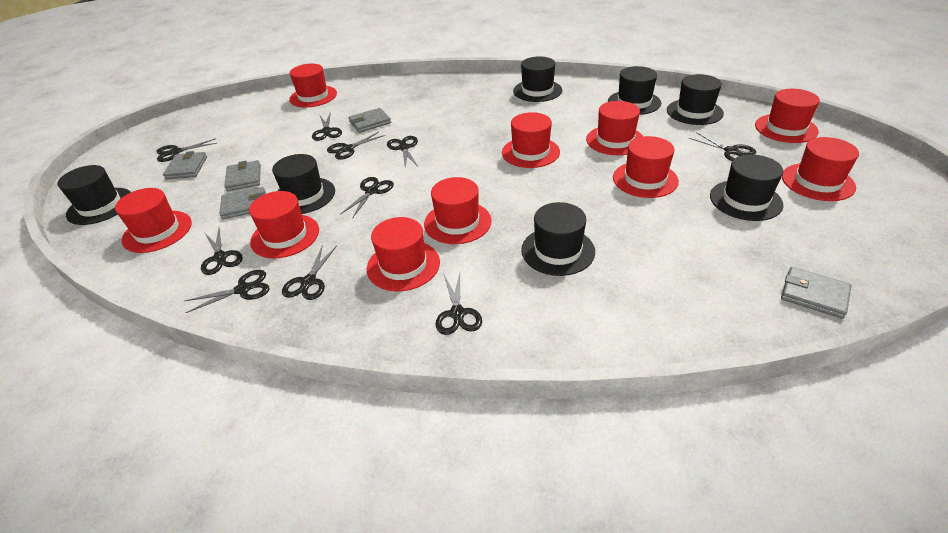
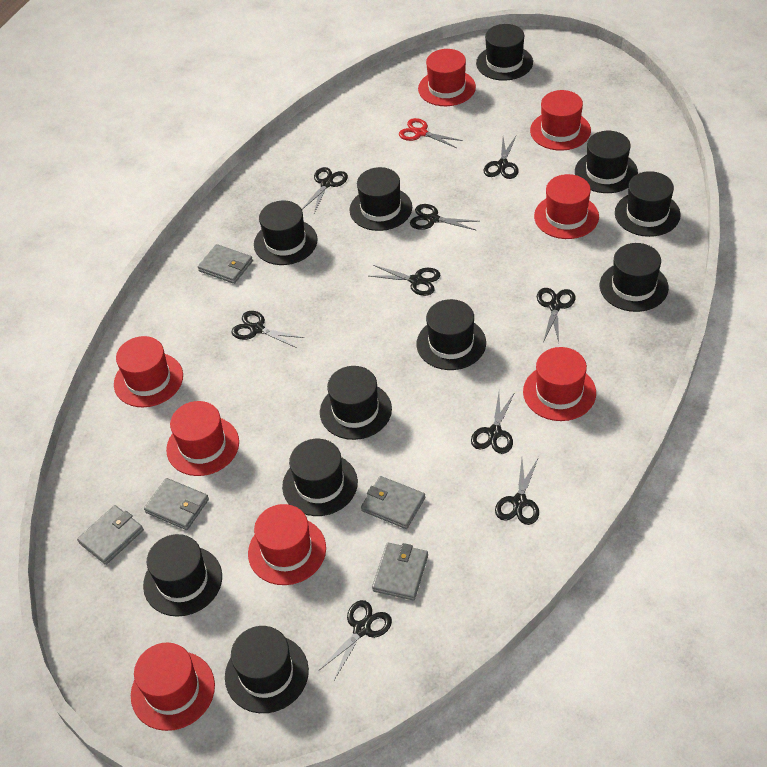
black hat: 7 -> 11
black scissors: 10 -> 9
red hat: 10 -> 8
red scissors: 0 -> 1

